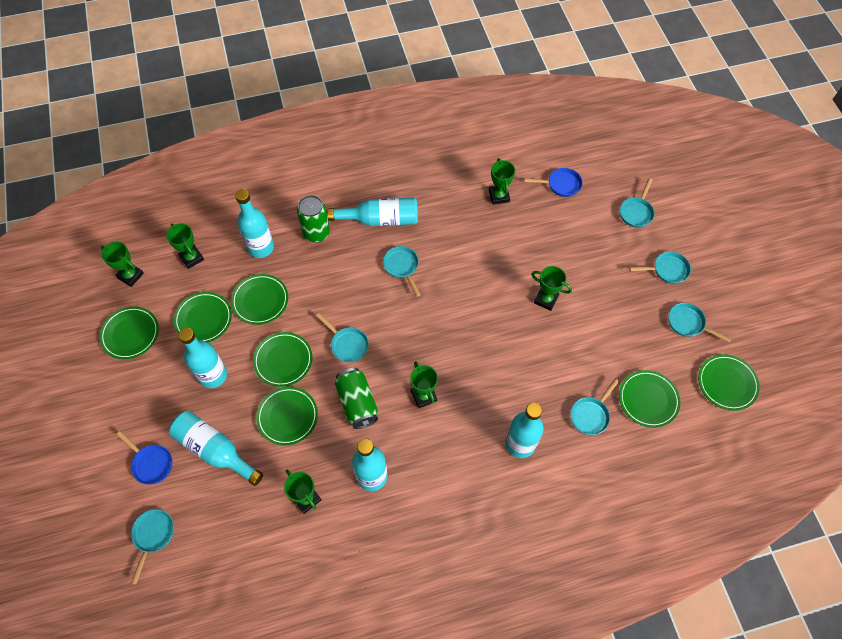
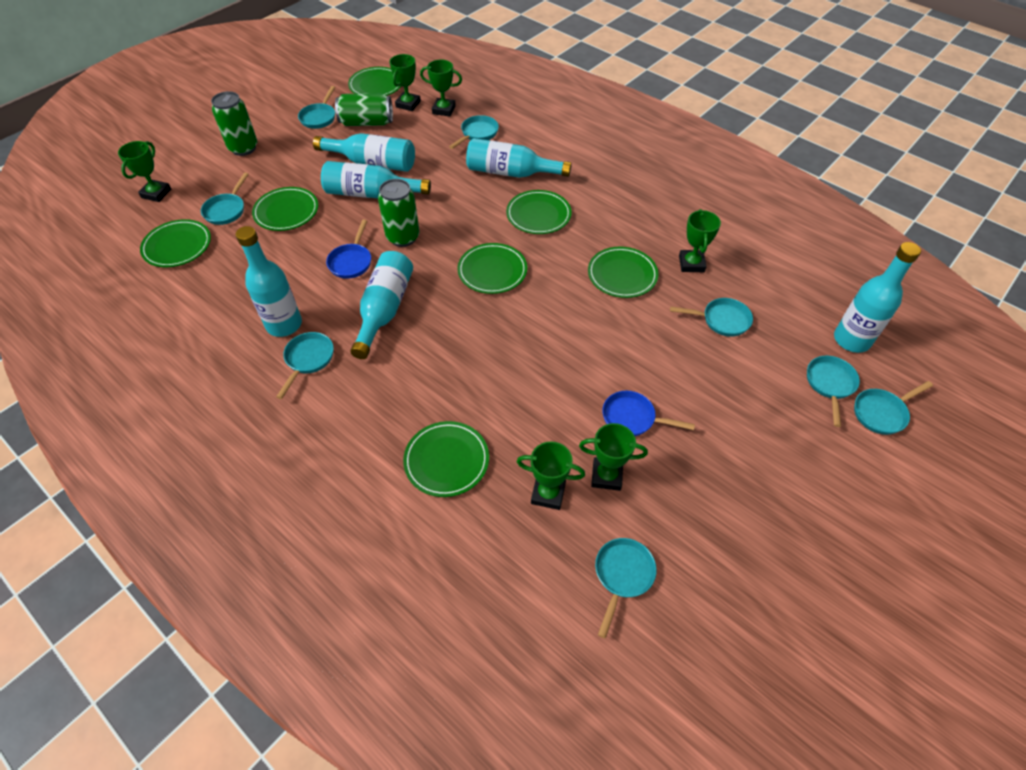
green can: 2 -> 3
turquoise pan: 7 -> 8

